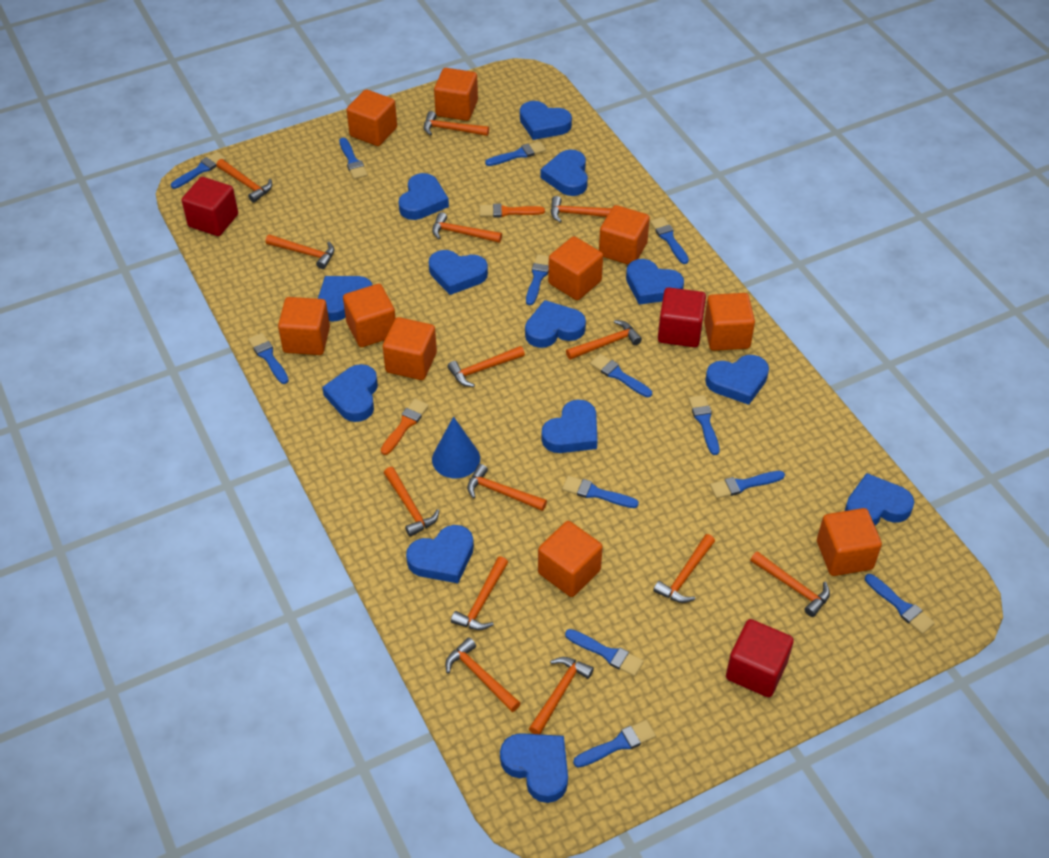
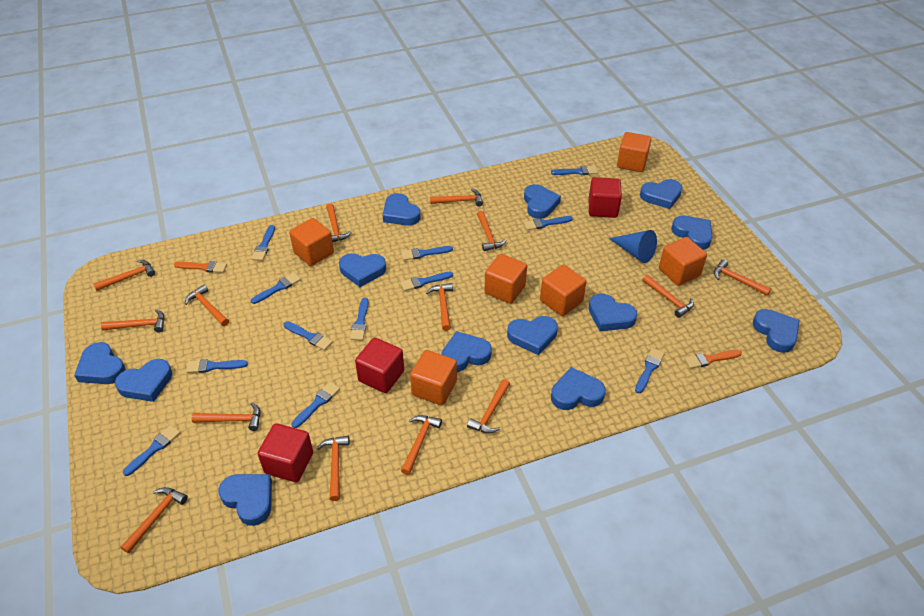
blue brush: 13 -> 12
orange cube: 10 -> 6

